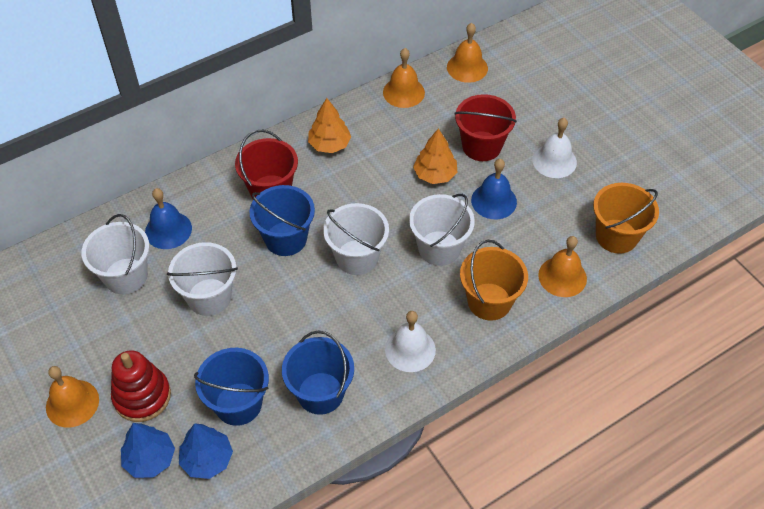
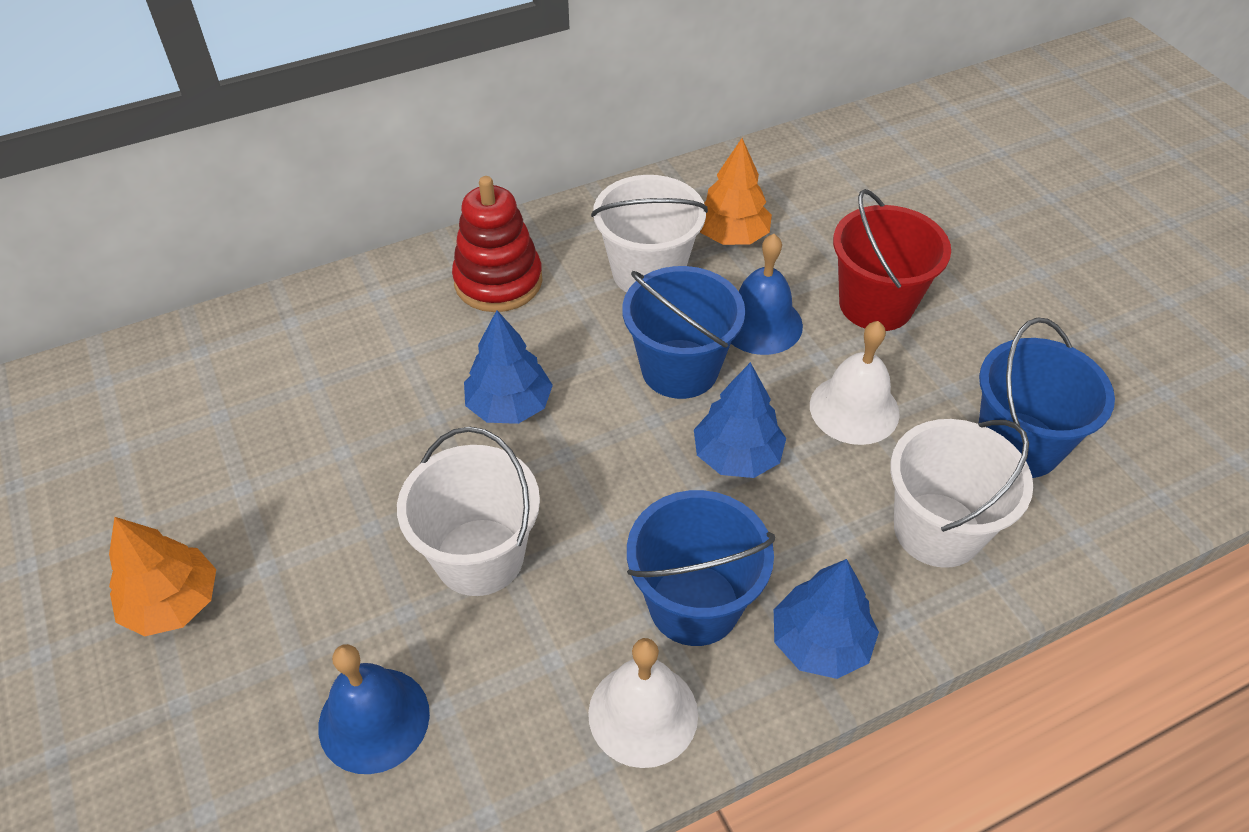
blue tree: 2 -> 3
orange bell: 4 -> 0
orange bucket: 2 -> 0
red bucket: 2 -> 1
white bucket: 4 -> 3

